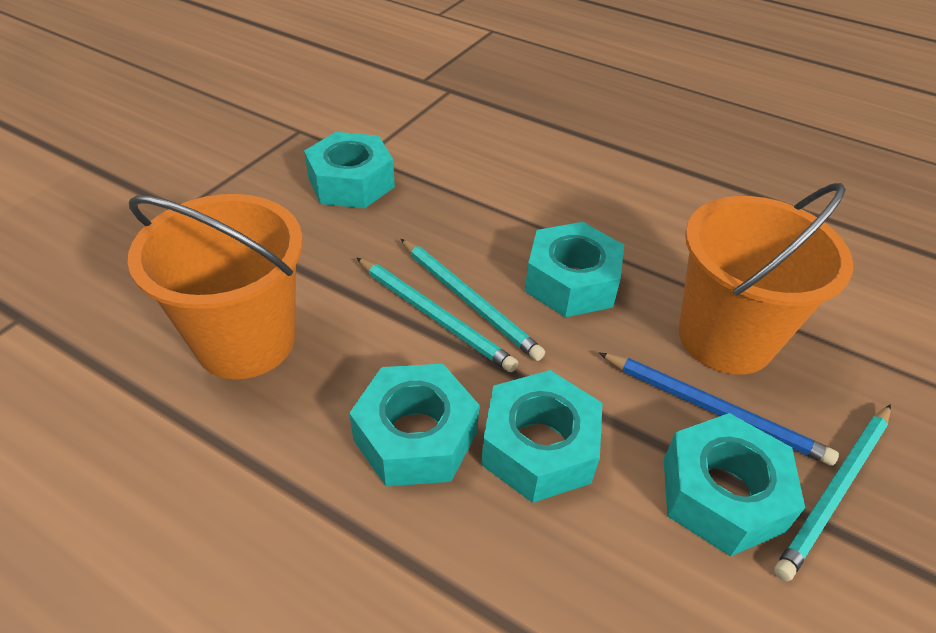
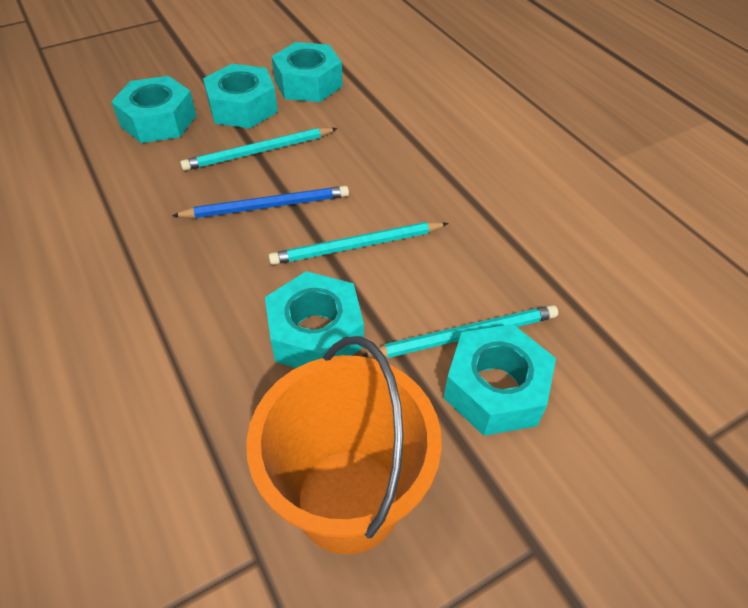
orange bucket: 2 -> 1

